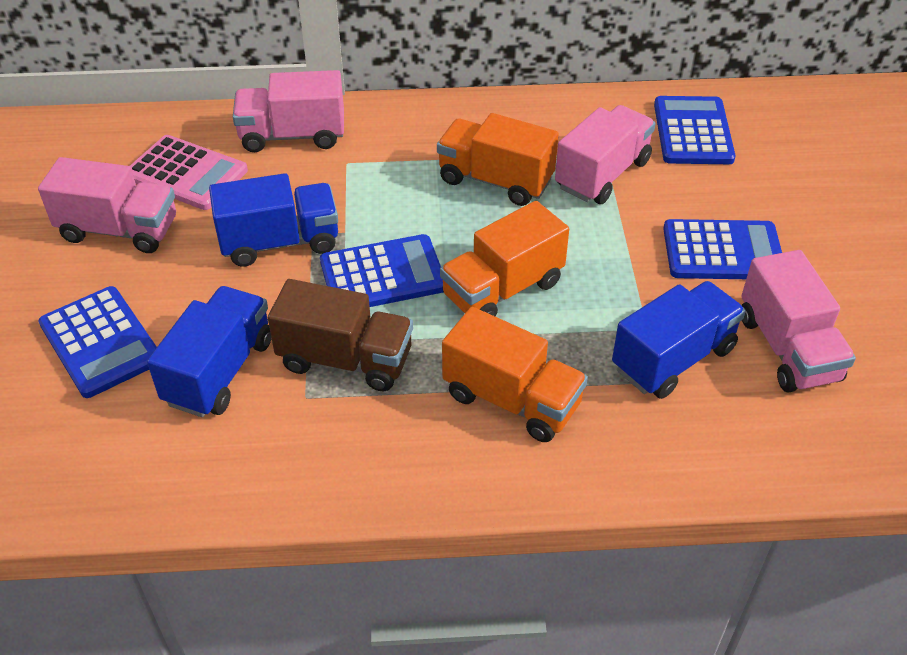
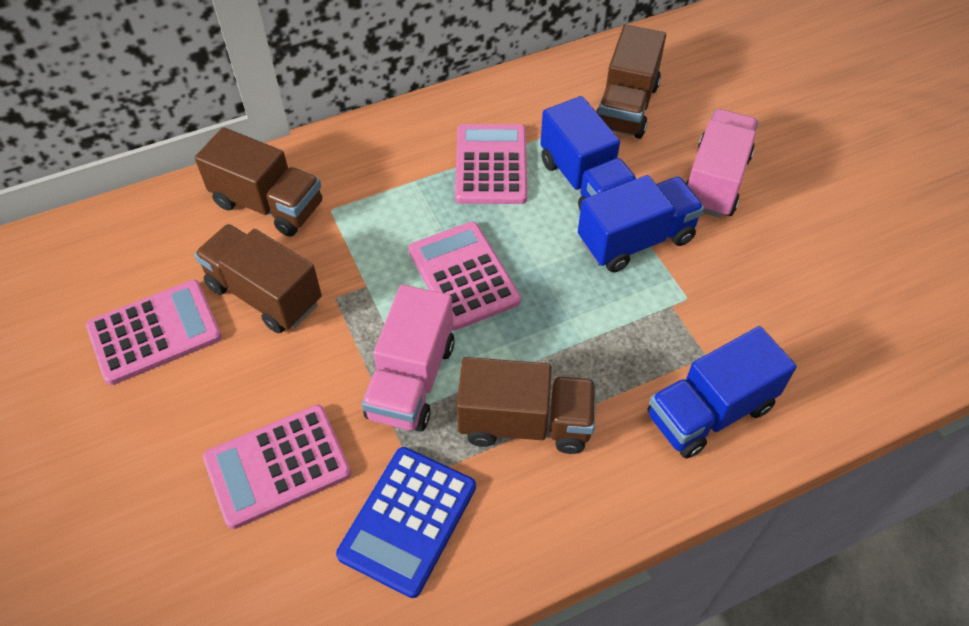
blue calculator: 4 -> 1
brown truck: 1 -> 4
orange truck: 3 -> 0
pink calculator: 1 -> 4
pink truck: 4 -> 2

